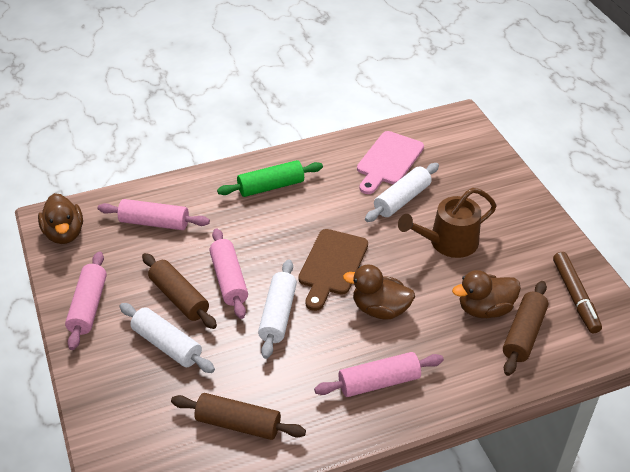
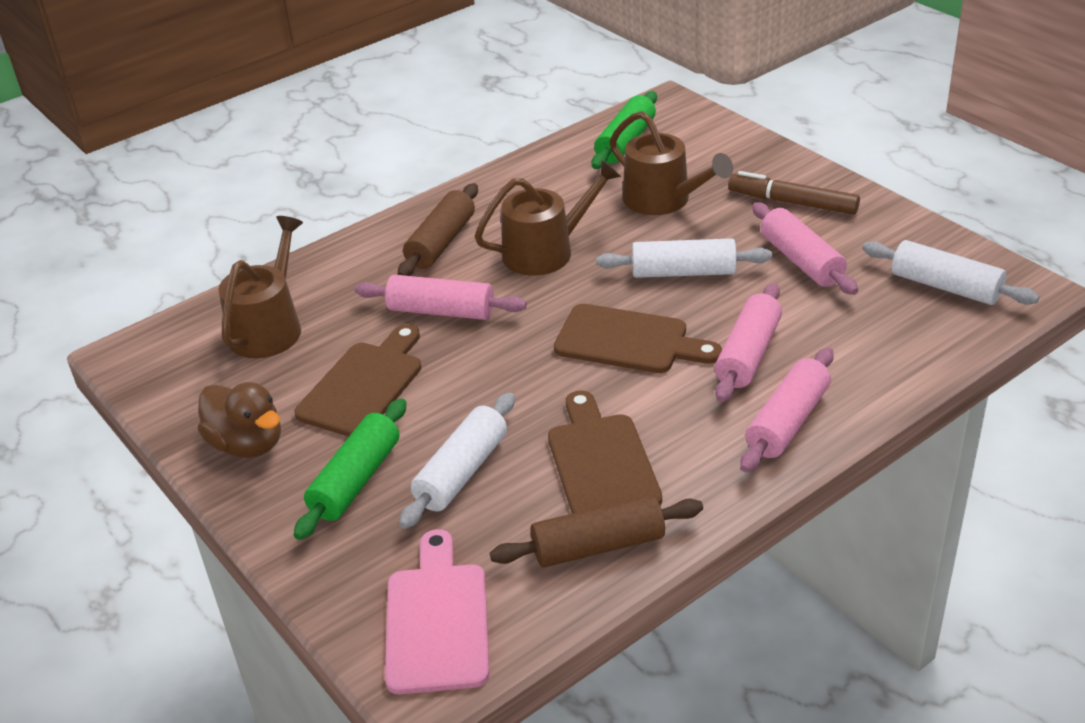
brown cutting board: 1 -> 3
brown duck: 3 -> 1
brown rolling pin: 3 -> 2
brown watering can: 1 -> 3
green rolling pin: 1 -> 2

